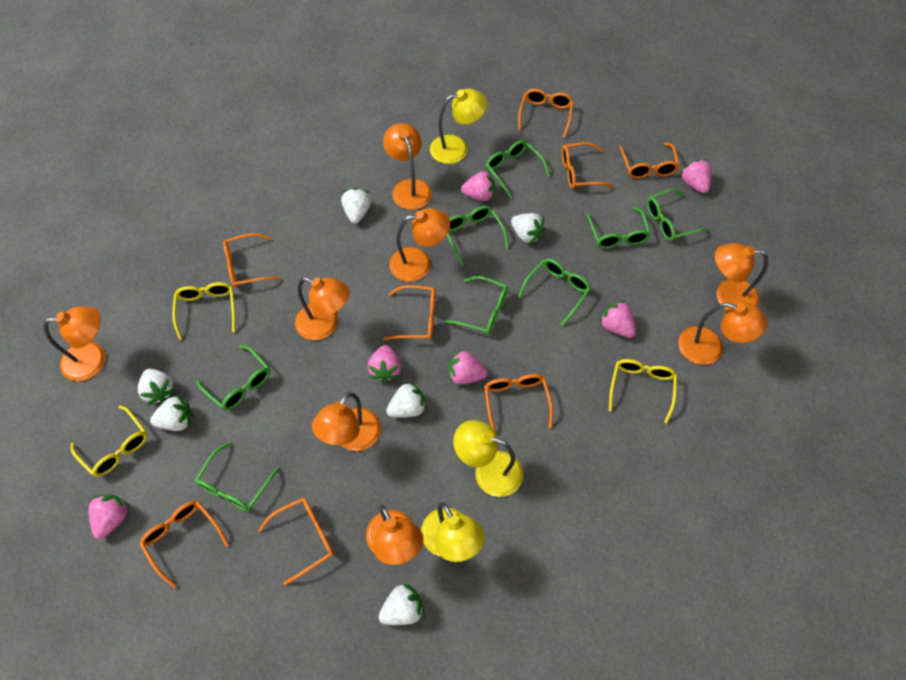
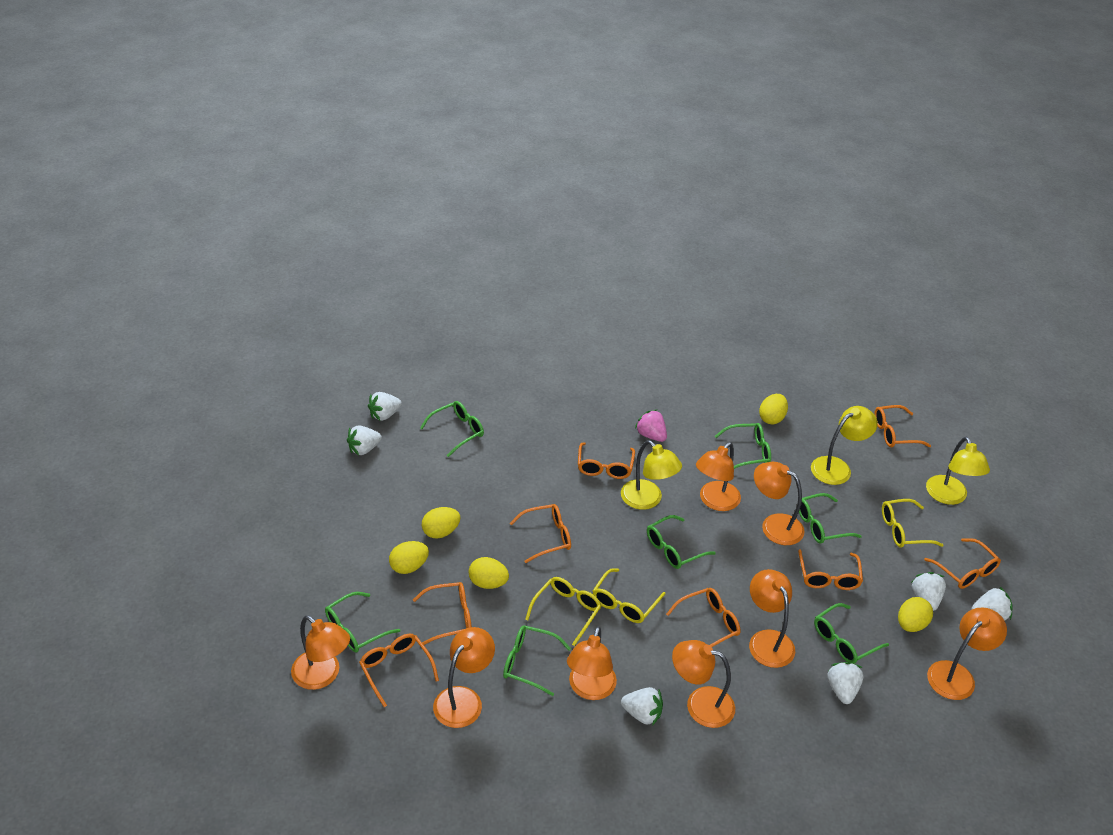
green glasses: 8 -> 7
pink strawberry: 6 -> 1
yellow egg: 0 -> 5

